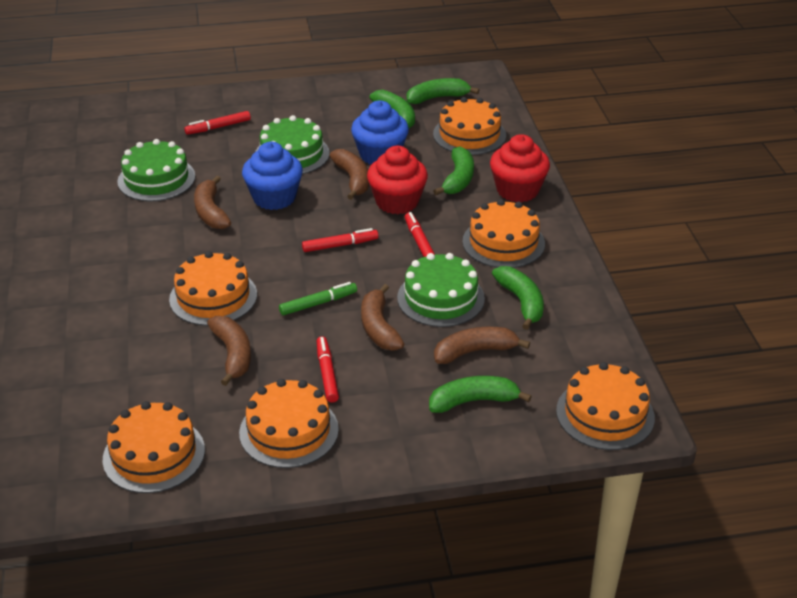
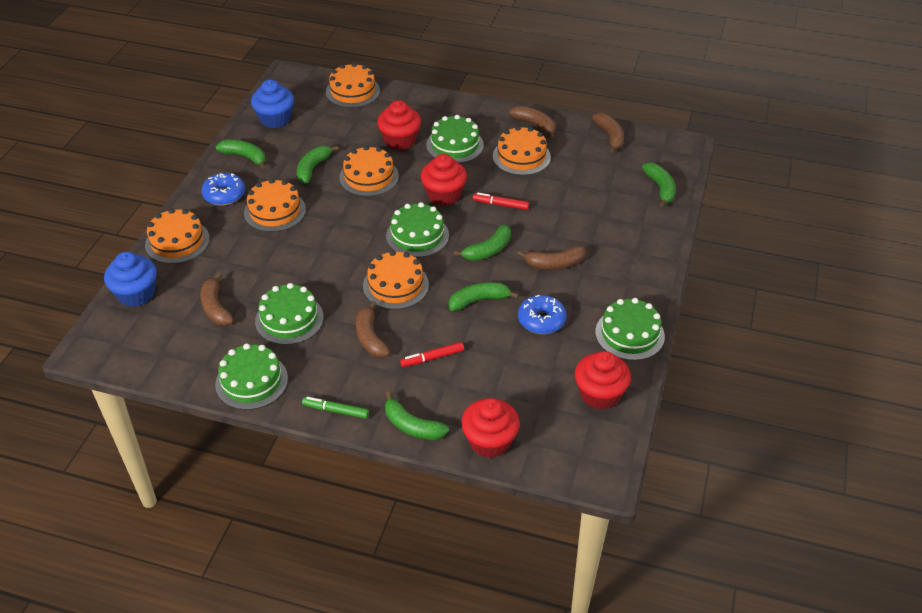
blue donut: 0 -> 2
green banana: 5 -> 6
green cake: 3 -> 5
red cupcake: 2 -> 4
red marker: 4 -> 2

